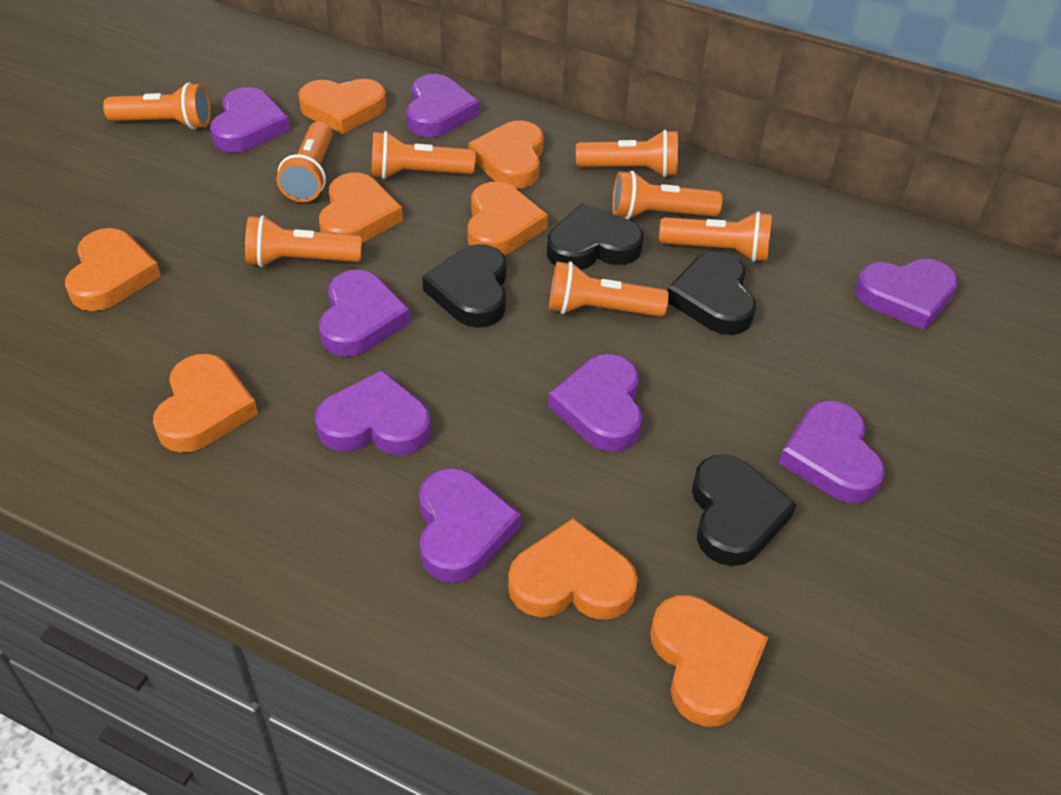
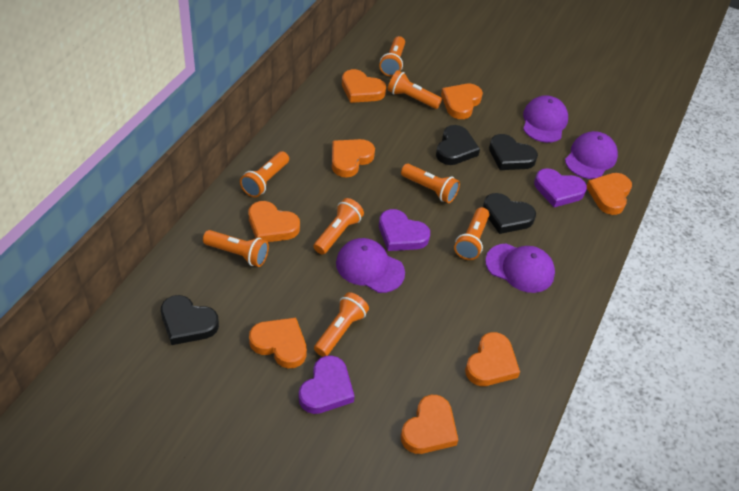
purple cap: 0 -> 4
purple heart: 8 -> 3

